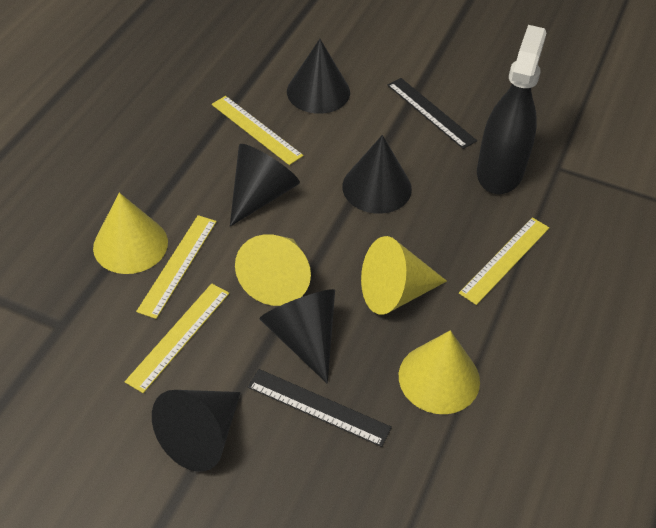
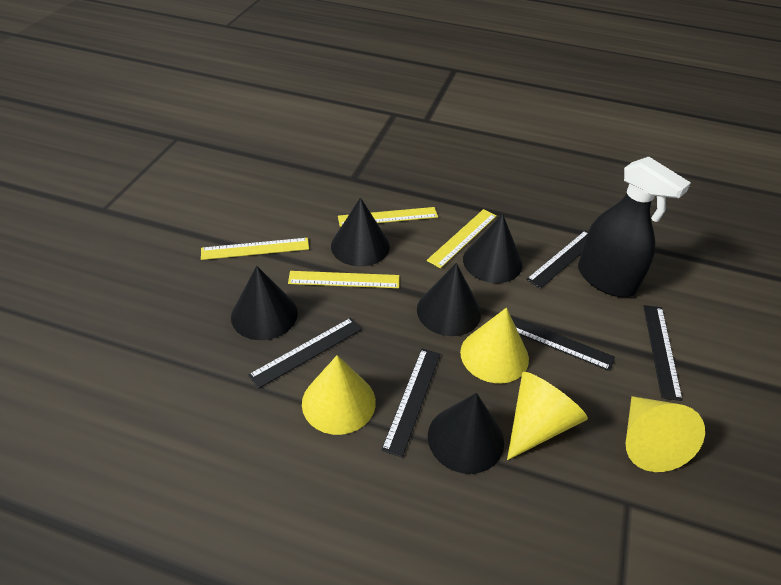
black ruler: 2 -> 5

